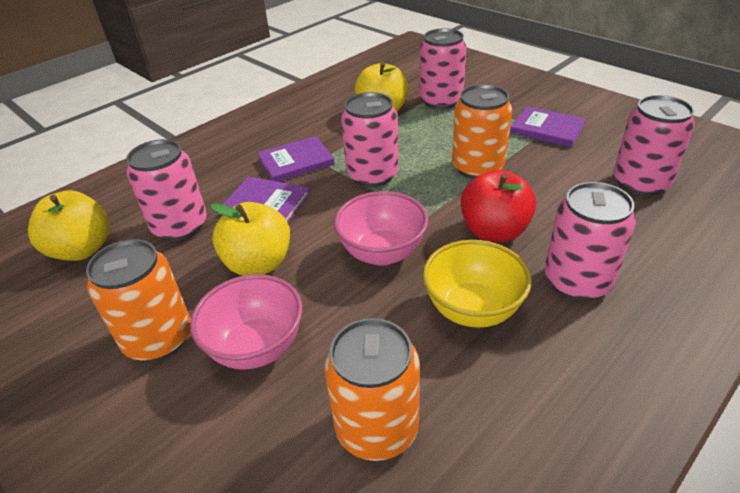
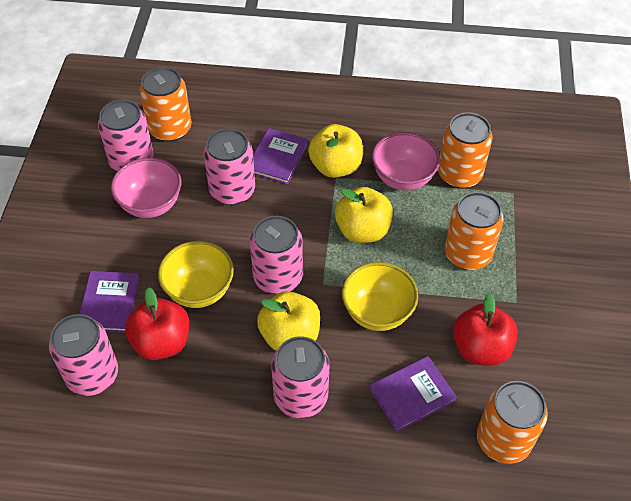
orange can: 3 -> 4
red apple: 1 -> 2
yellow bowl: 1 -> 2

